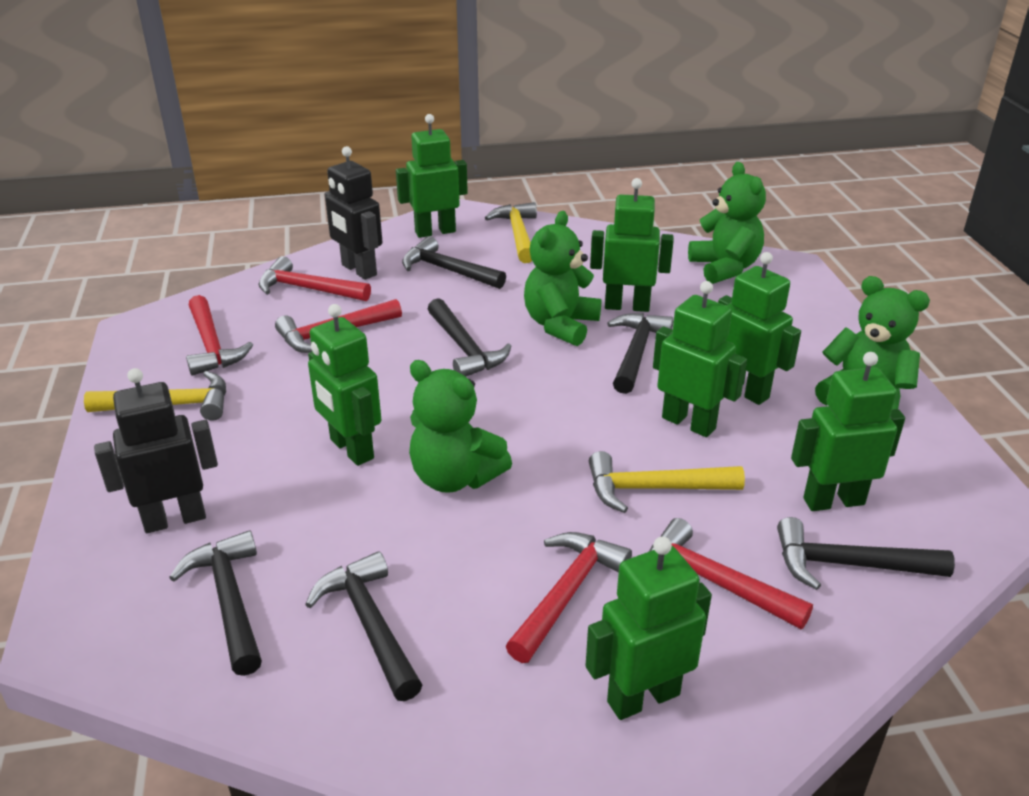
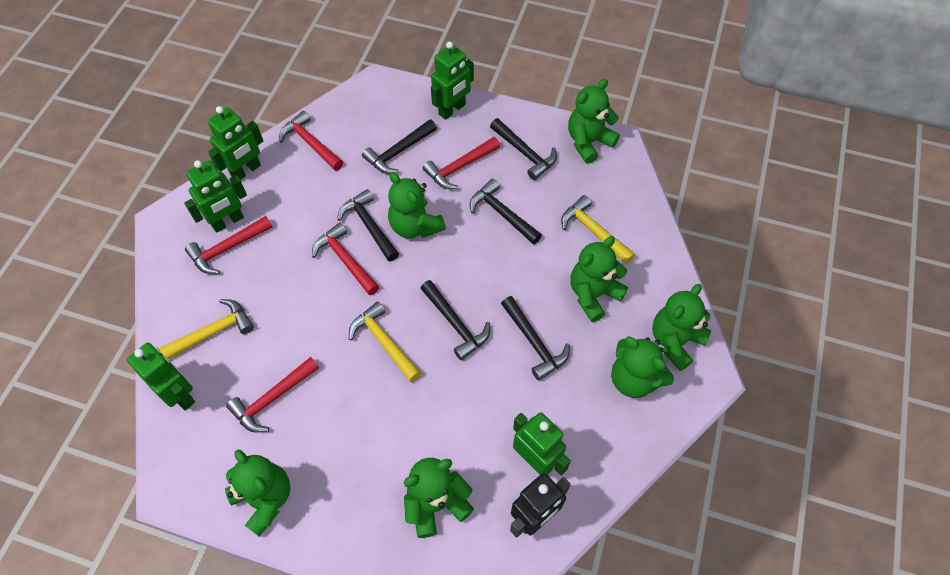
black robot: 2 -> 1
green robot: 7 -> 5
green teddy bear: 4 -> 7

